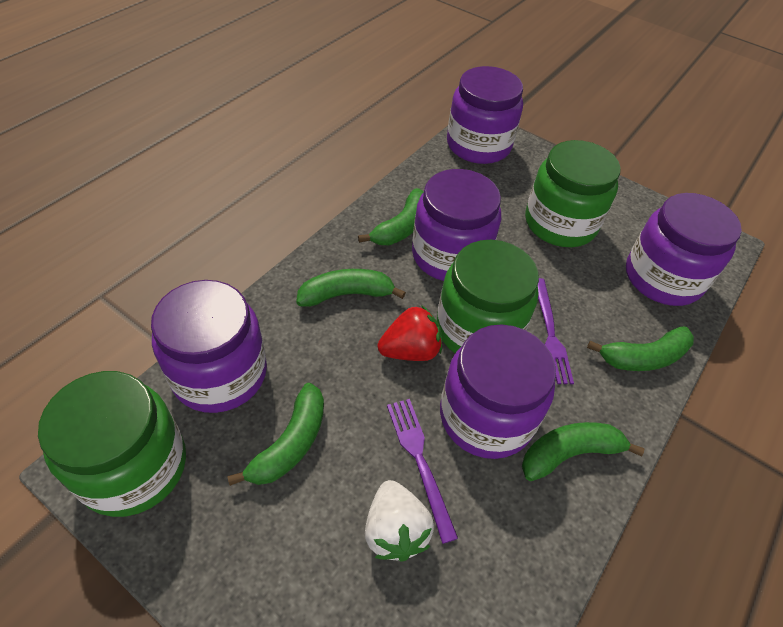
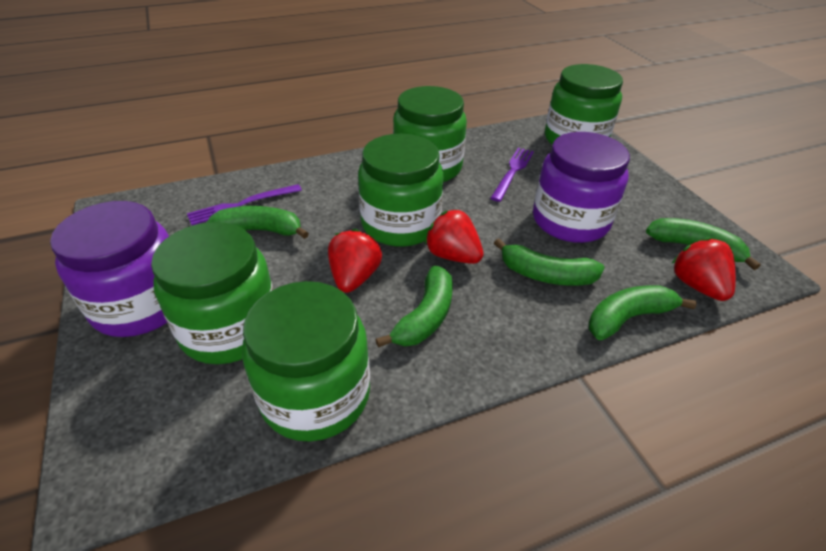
green jar: 3 -> 5
purple jar: 5 -> 2
red strawberry: 1 -> 3
white strawberry: 1 -> 0

